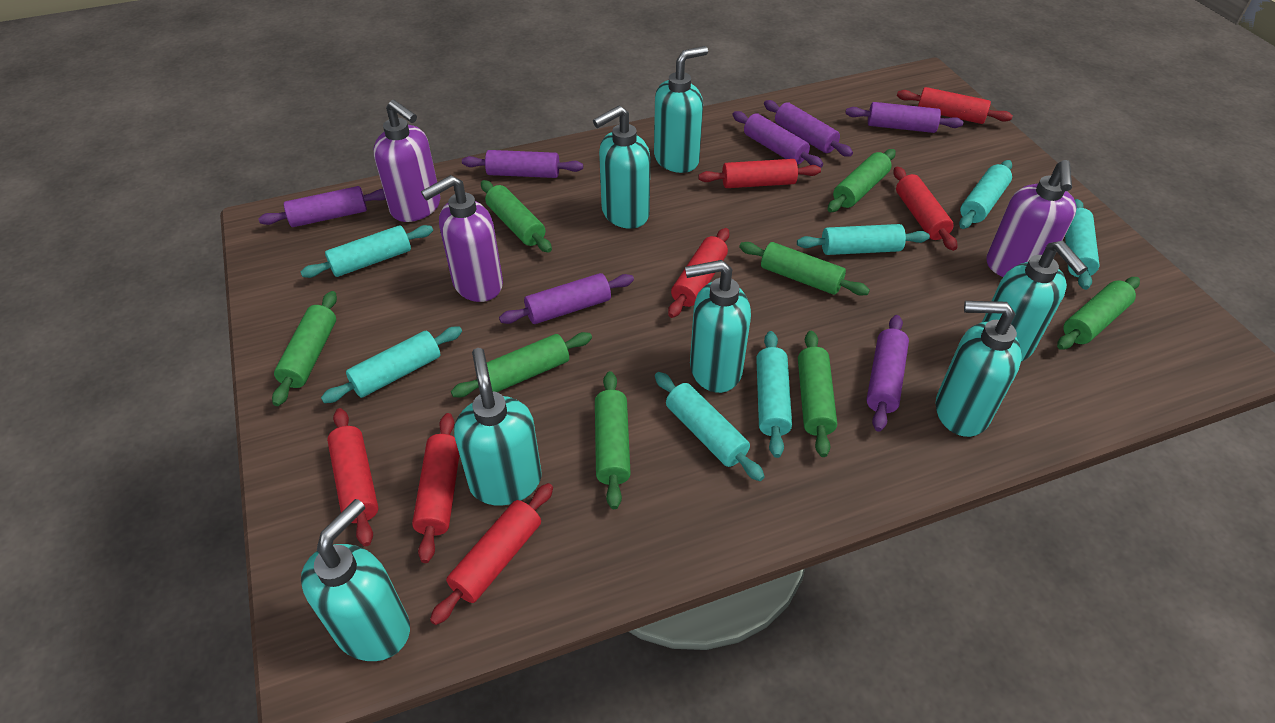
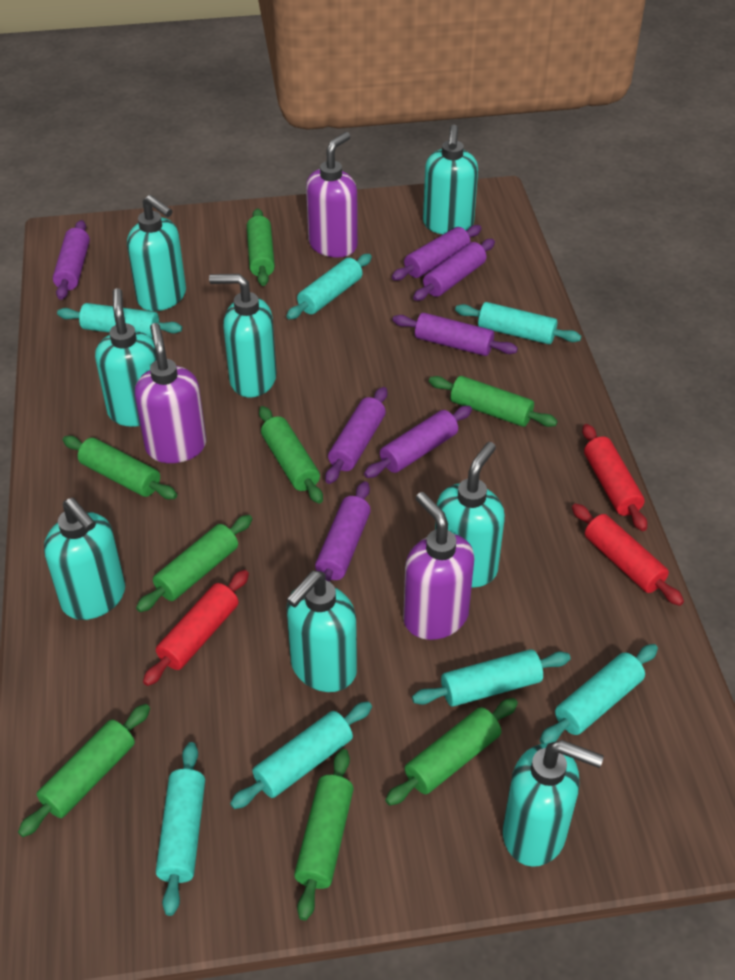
red rolling pin: 7 -> 3
turquoise soap dispenser: 7 -> 8

